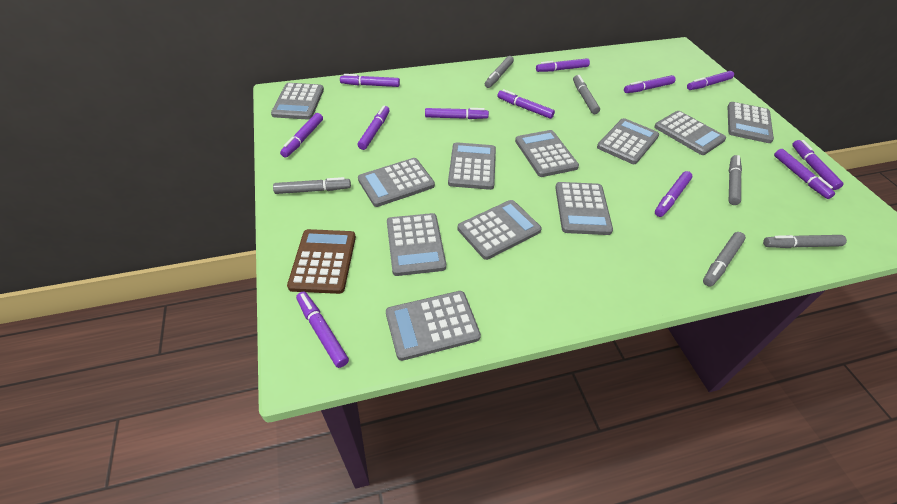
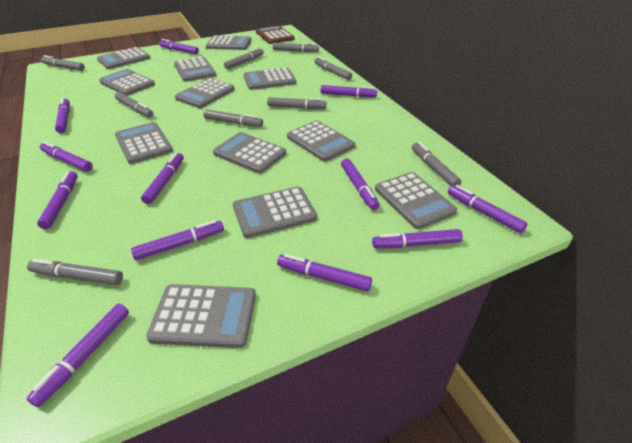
grey calculator: 11 -> 12
grey marker: 6 -> 9

